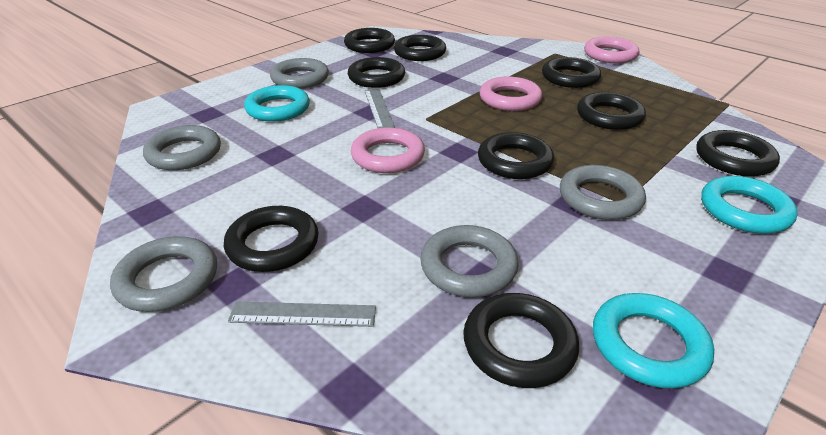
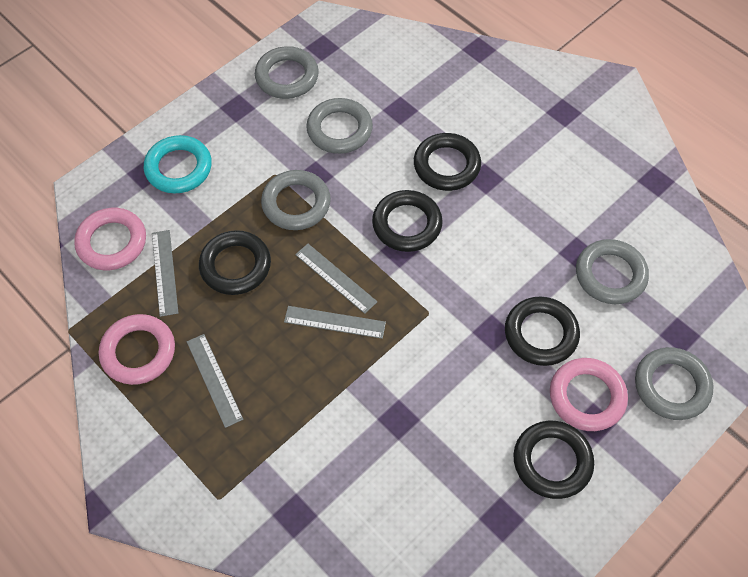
black ring: 9 -> 5
grey ruler: 2 -> 4
turquoise ring: 3 -> 1

